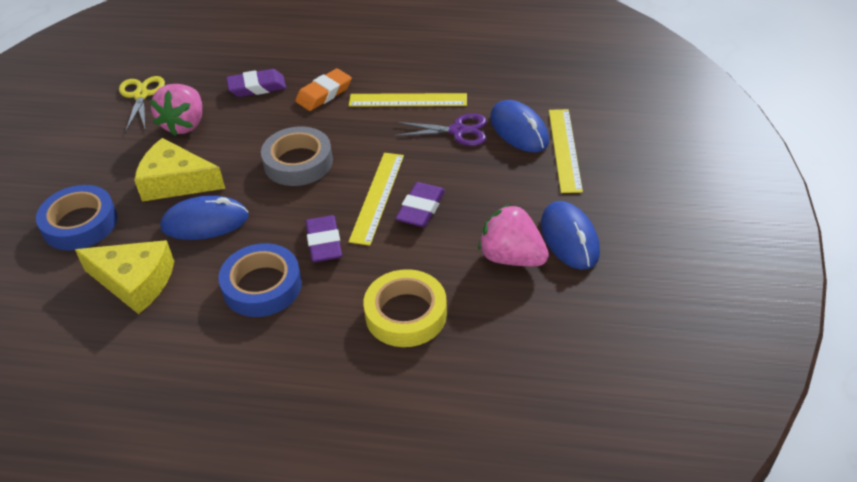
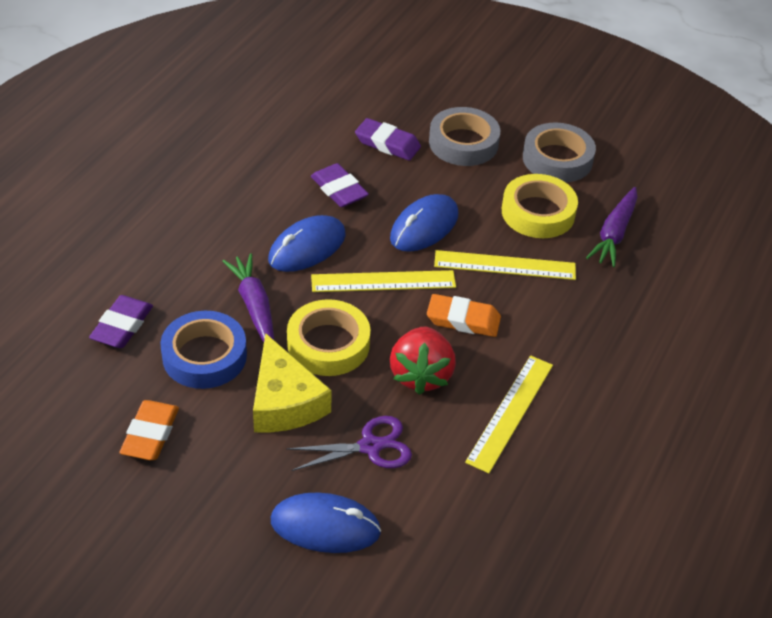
blue tape: 2 -> 1
grey tape: 1 -> 2
orange eraser: 1 -> 2
pink strawberry: 2 -> 0
purple carrot: 0 -> 2
red strawberry: 0 -> 1
yellow cheese: 2 -> 1
yellow scissors: 1 -> 0
yellow tape: 1 -> 2

